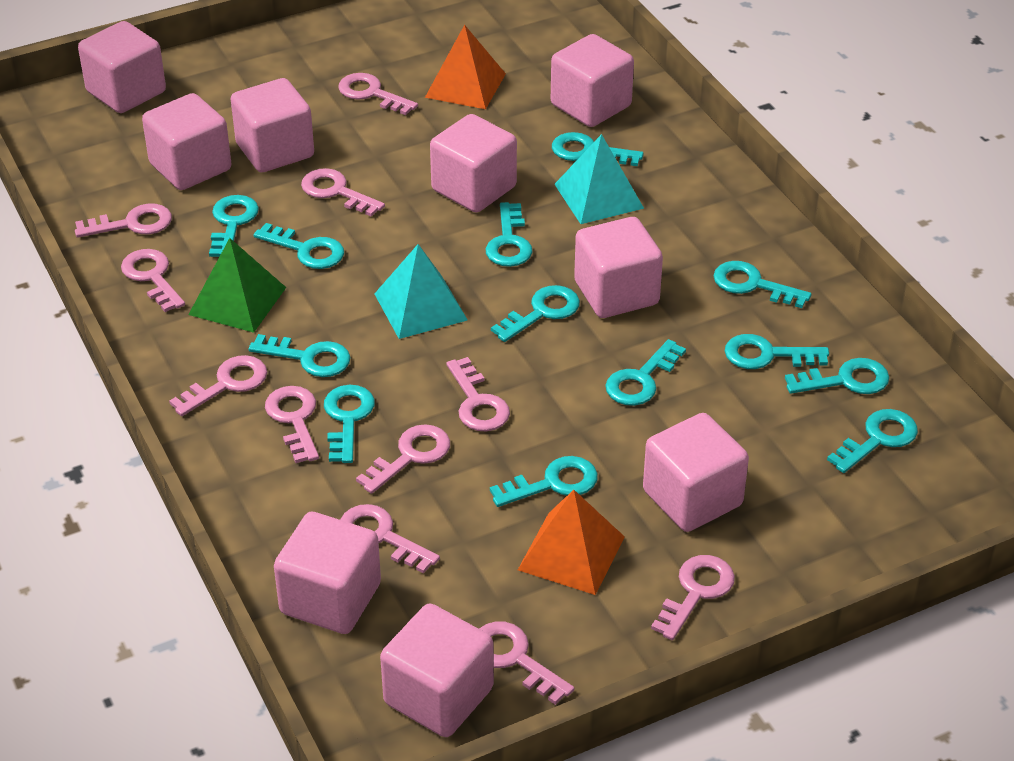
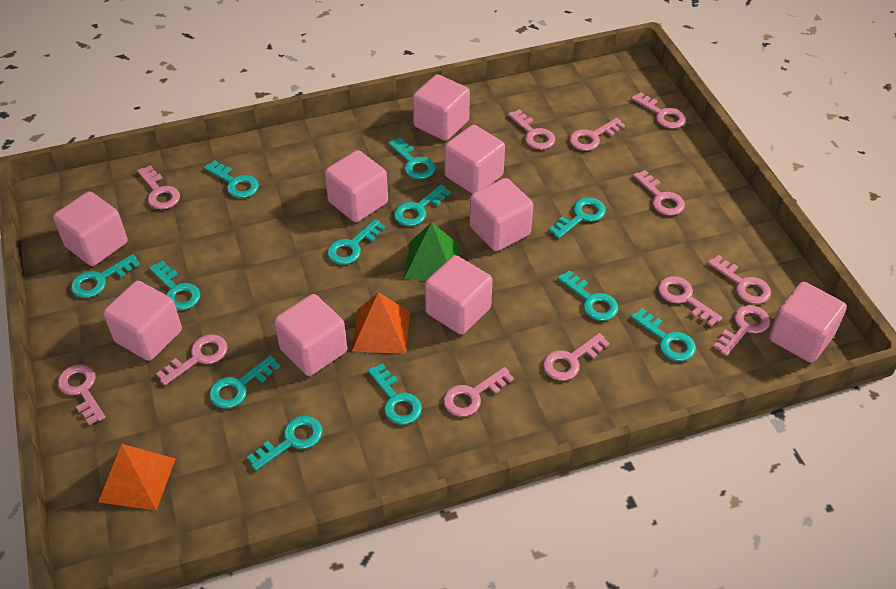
pink key: 11 -> 12
turquoise key: 13 -> 12
turquoise pyramid: 2 -> 0

